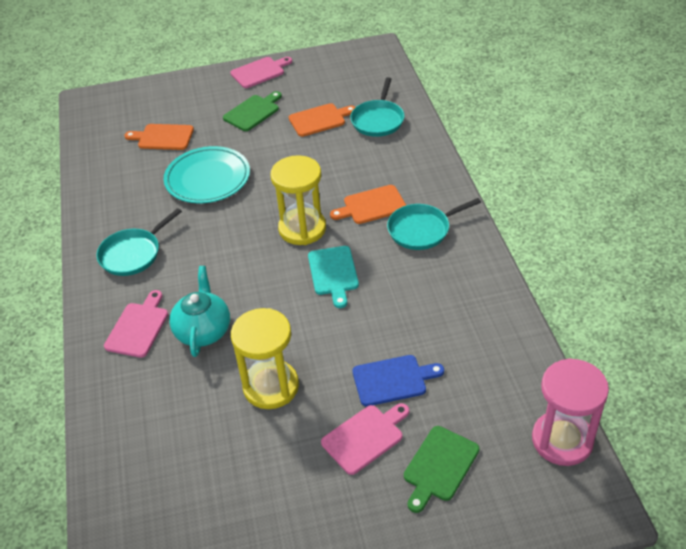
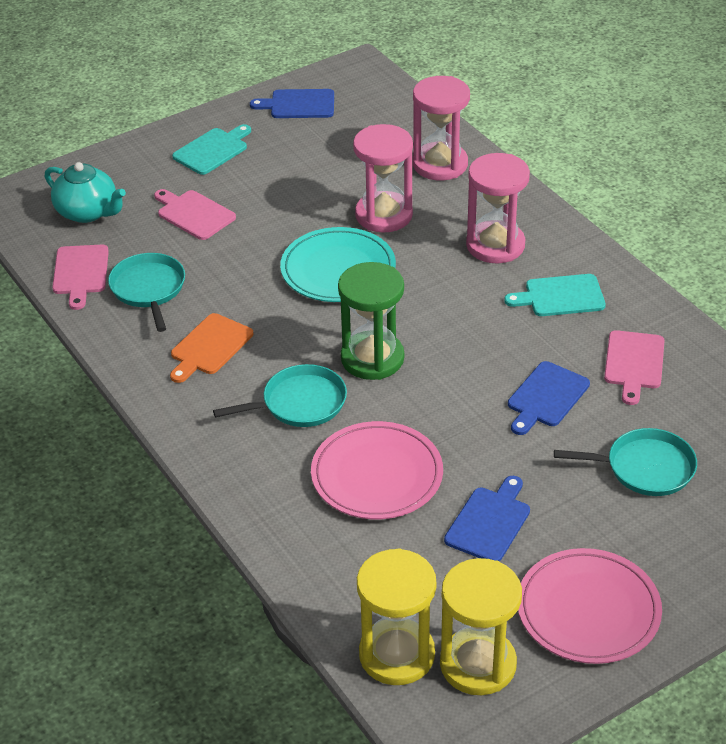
blue cutting board: 1 -> 3
green cutting board: 2 -> 0
green hourglass: 0 -> 1
orange cutting board: 3 -> 1
pink hourglass: 1 -> 3
pink plate: 0 -> 2
turquoise cutting board: 1 -> 2

